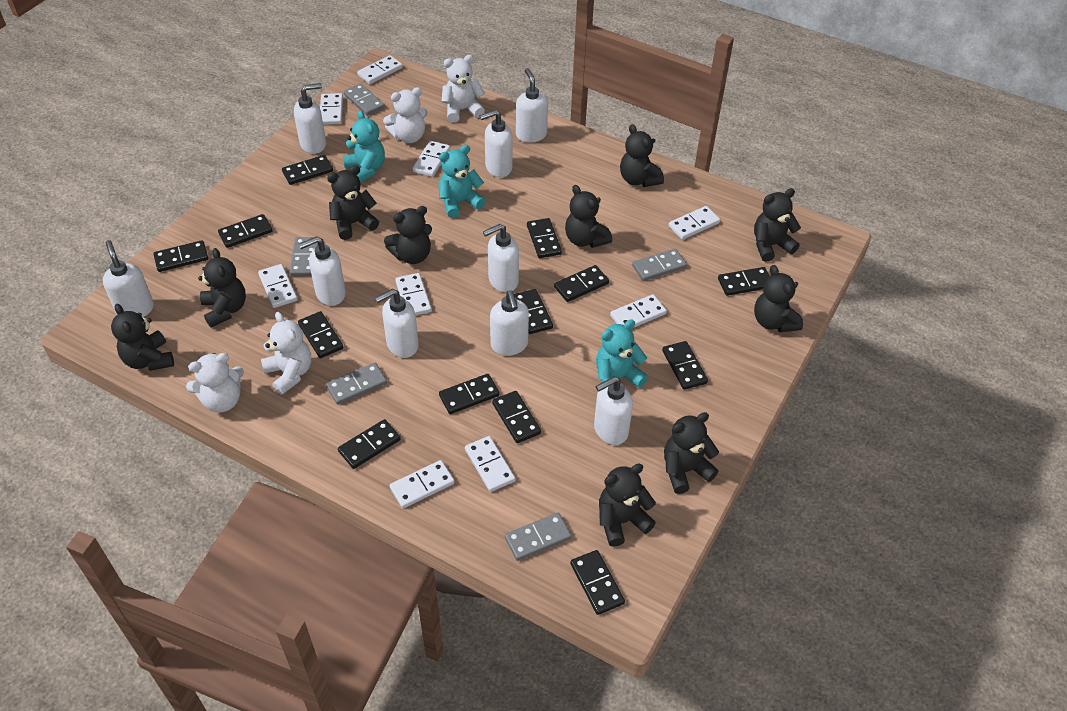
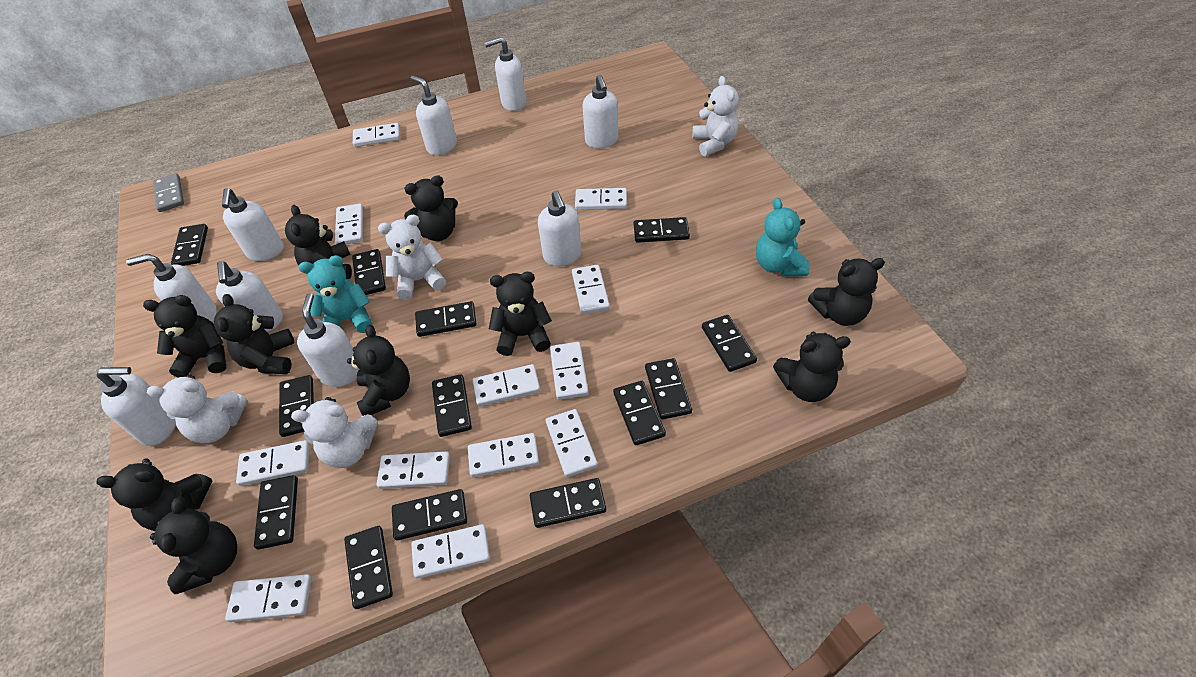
grey domino: 5 -> 1
turquoise teddy bear: 3 -> 2
white domino: 9 -> 12

